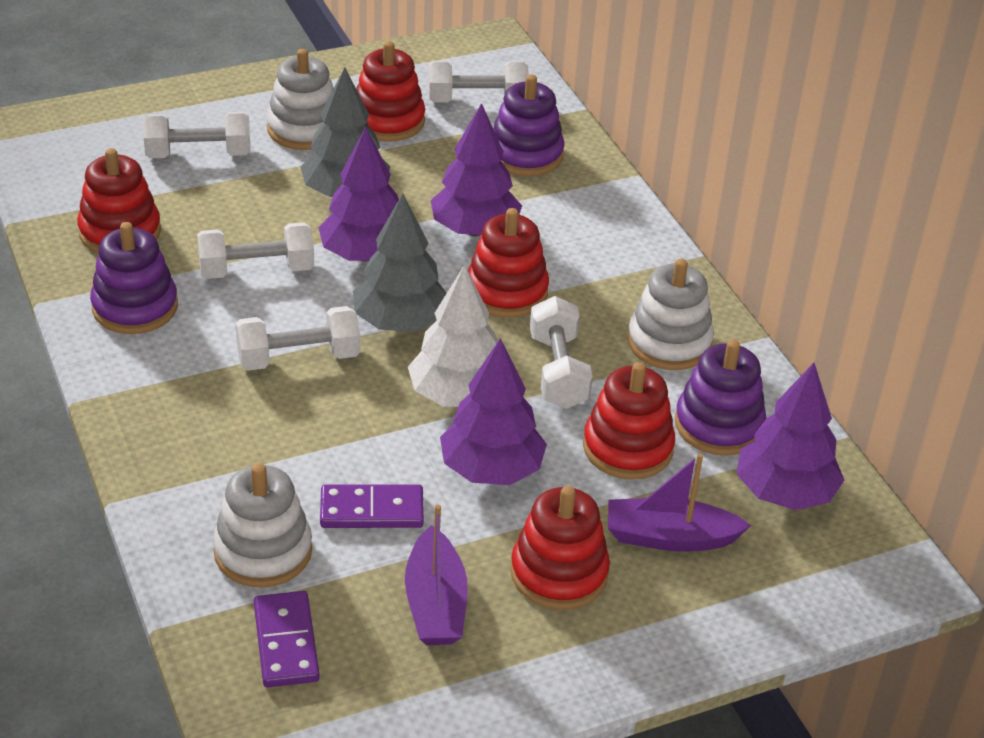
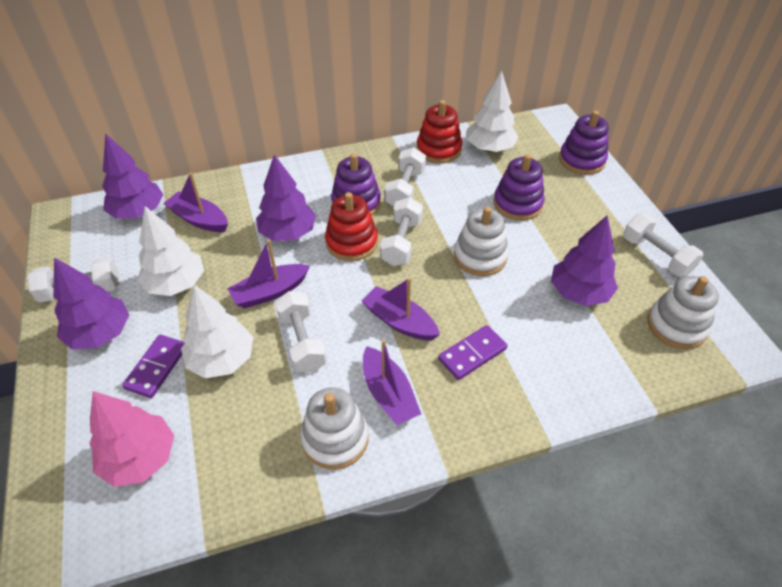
grey tree: 2 -> 0
pink tree: 0 -> 1
purple boat: 2 -> 4
red stacking toy: 5 -> 2
white tree: 1 -> 3

